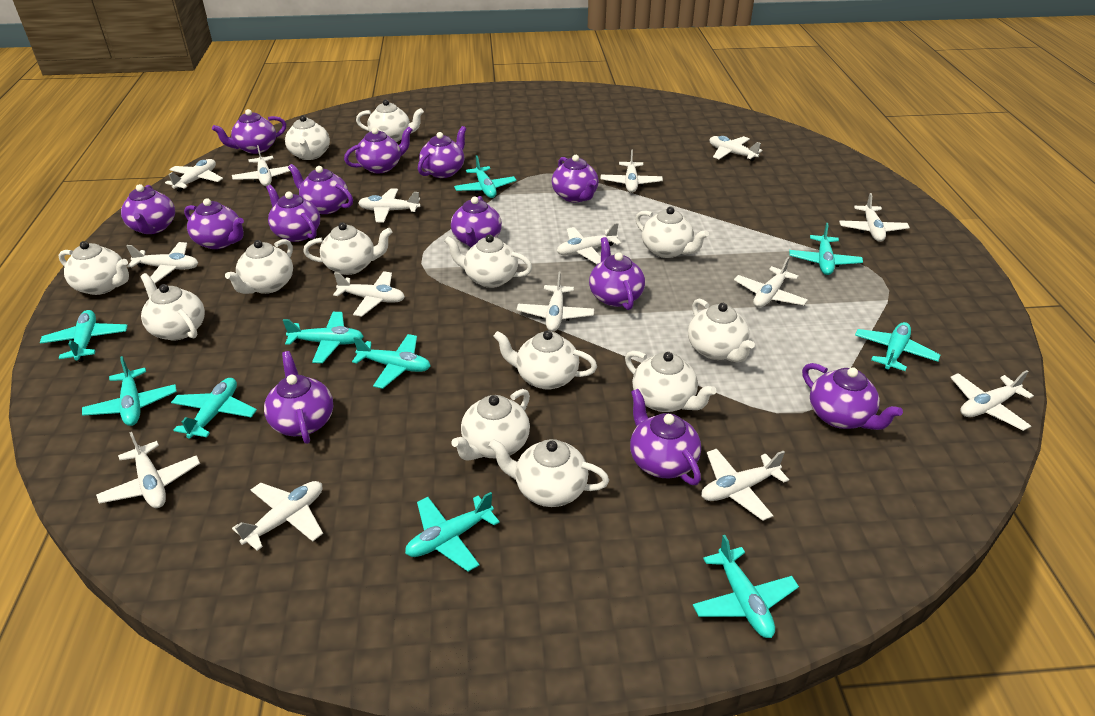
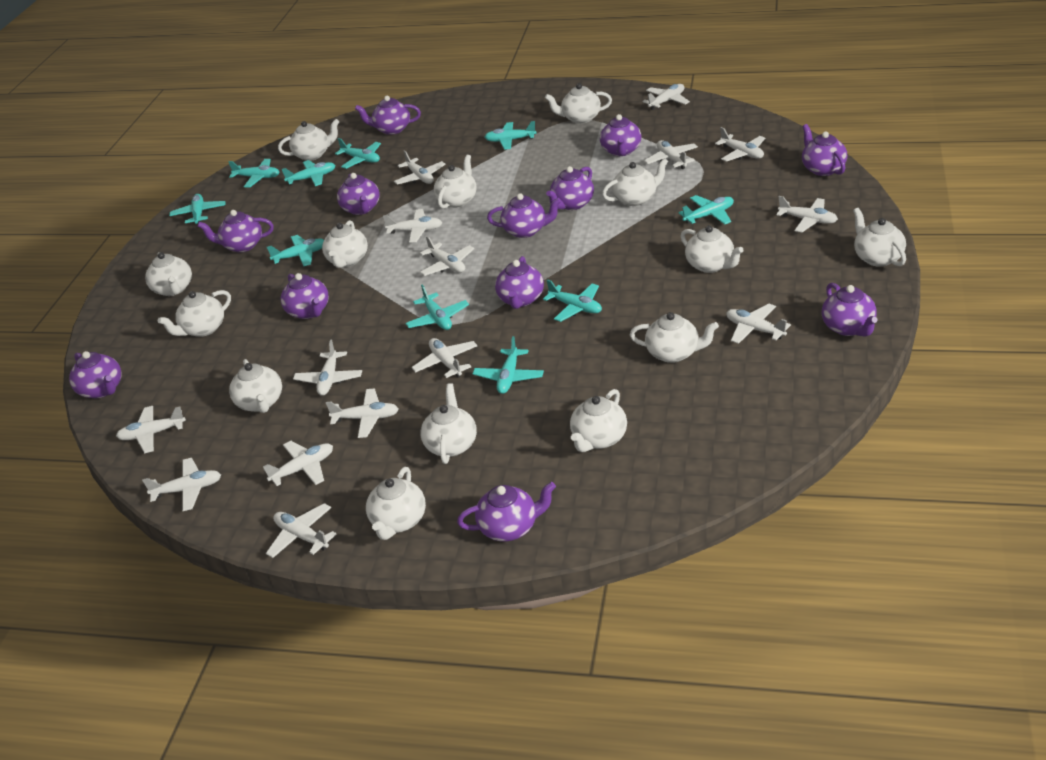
purple teapot: 13 -> 12
white teapot: 13 -> 14

